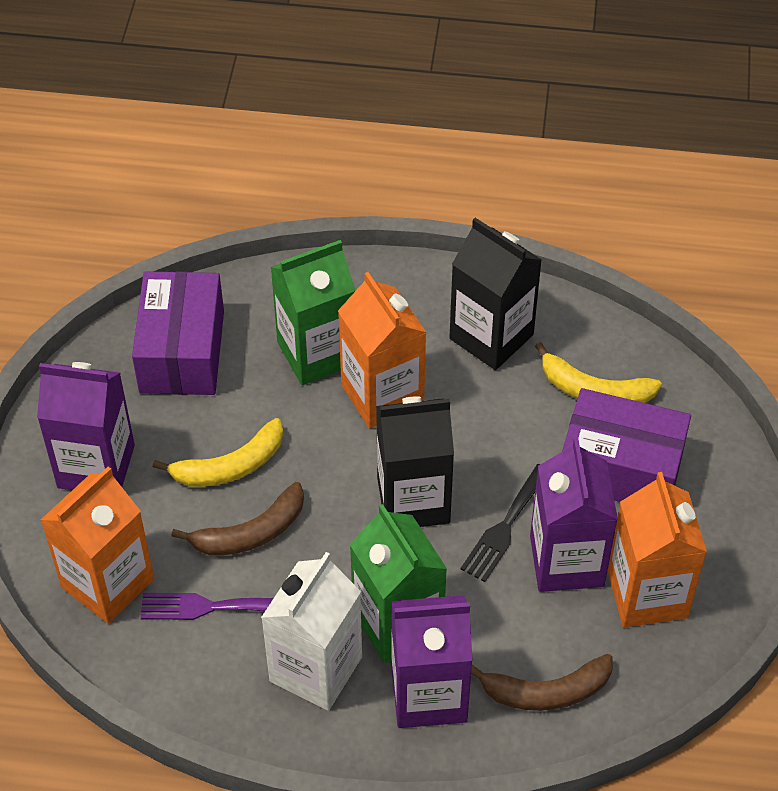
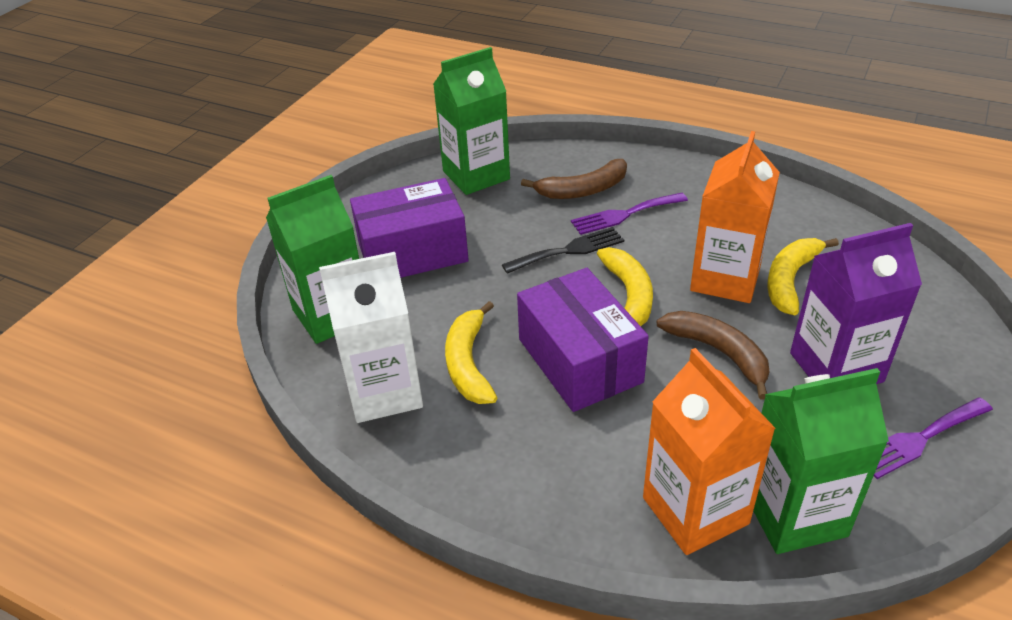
black carton: 2 -> 0
green carton: 2 -> 3
orange carton: 3 -> 2
purple carton: 3 -> 1
purple fork: 1 -> 2
yellow banana: 2 -> 3

